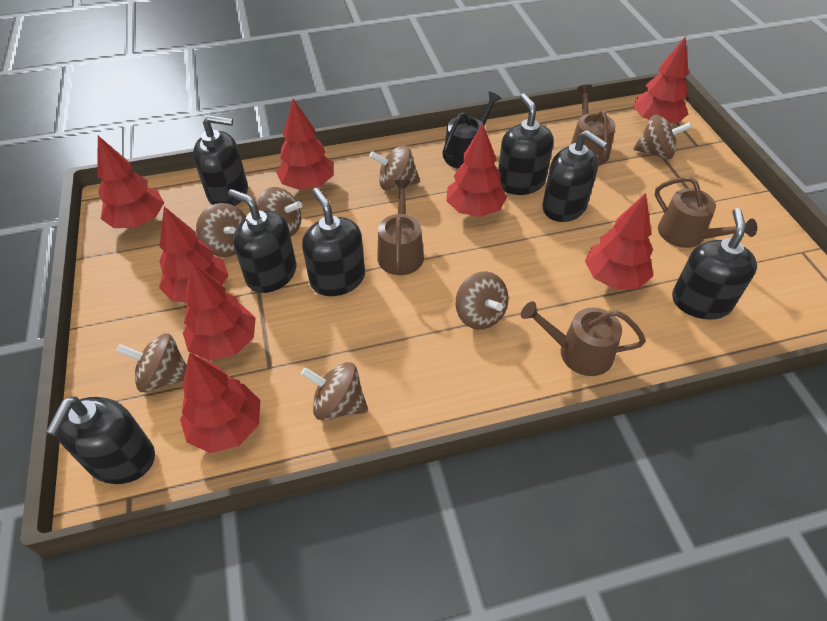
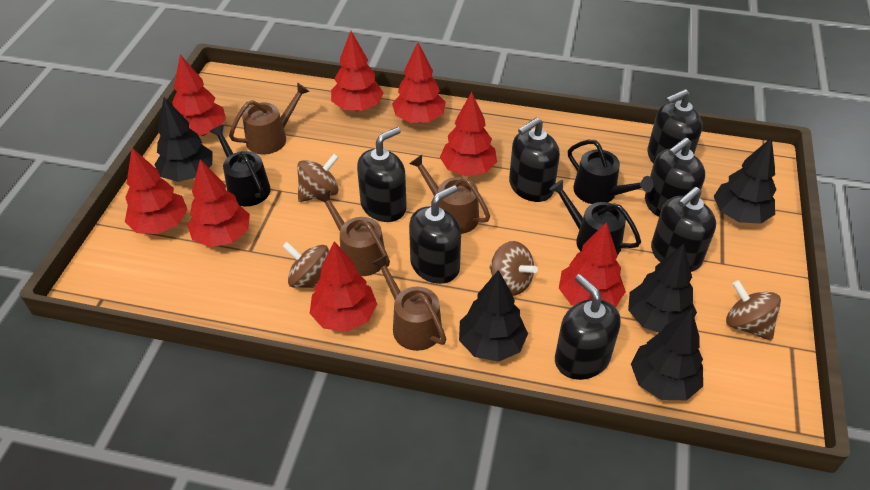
black tree: 0 -> 5
black watering can: 1 -> 3
brown spinning top: 7 -> 4

